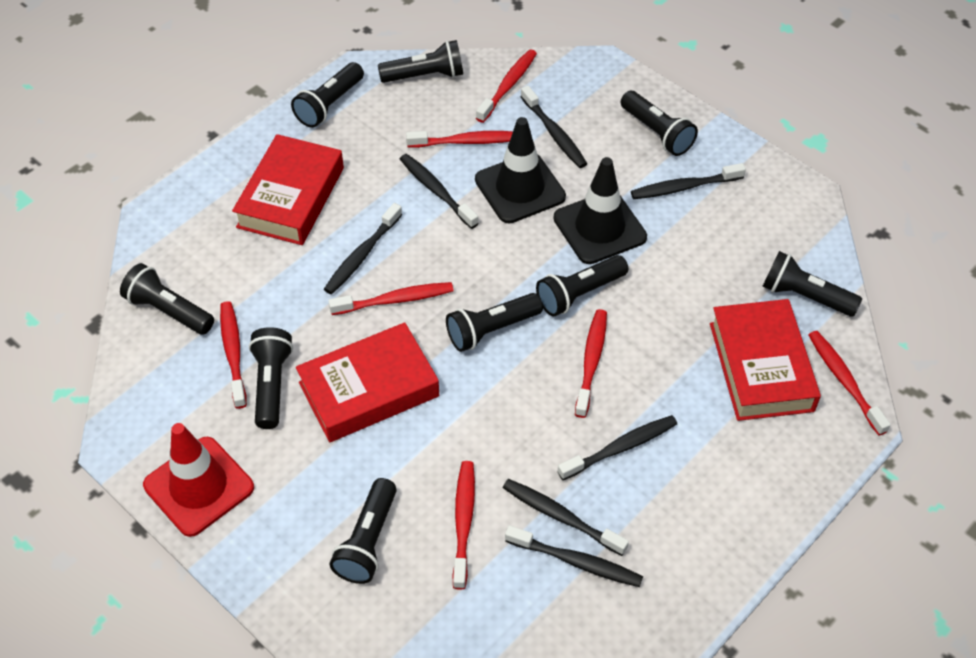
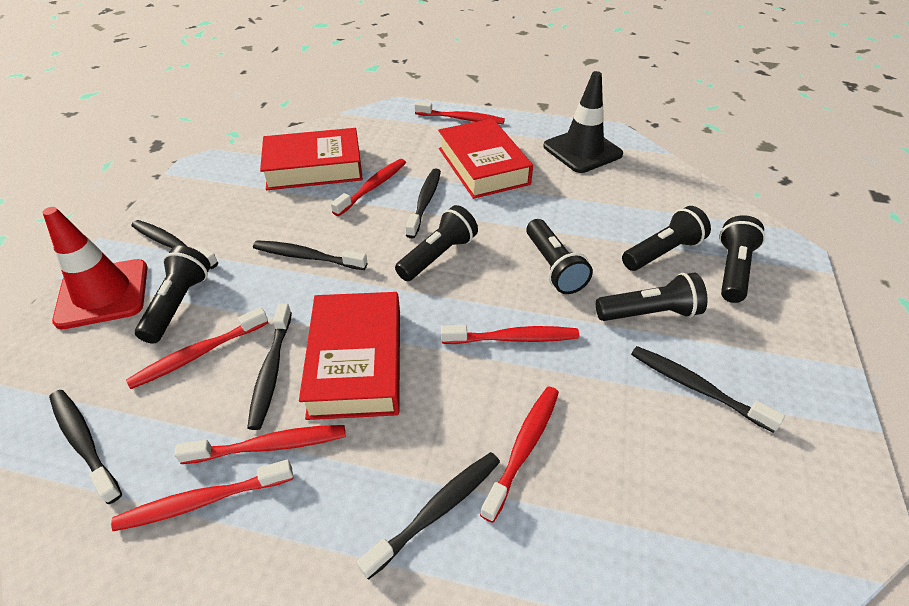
black flashlight: 9 -> 6
black traffic cone: 2 -> 1

